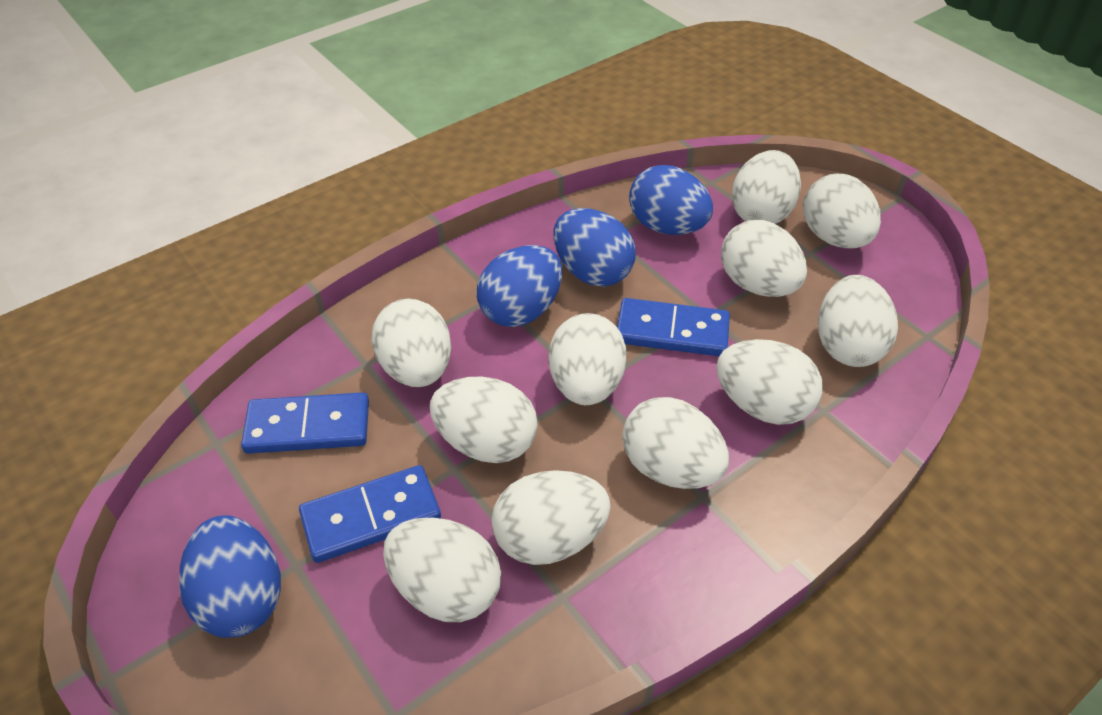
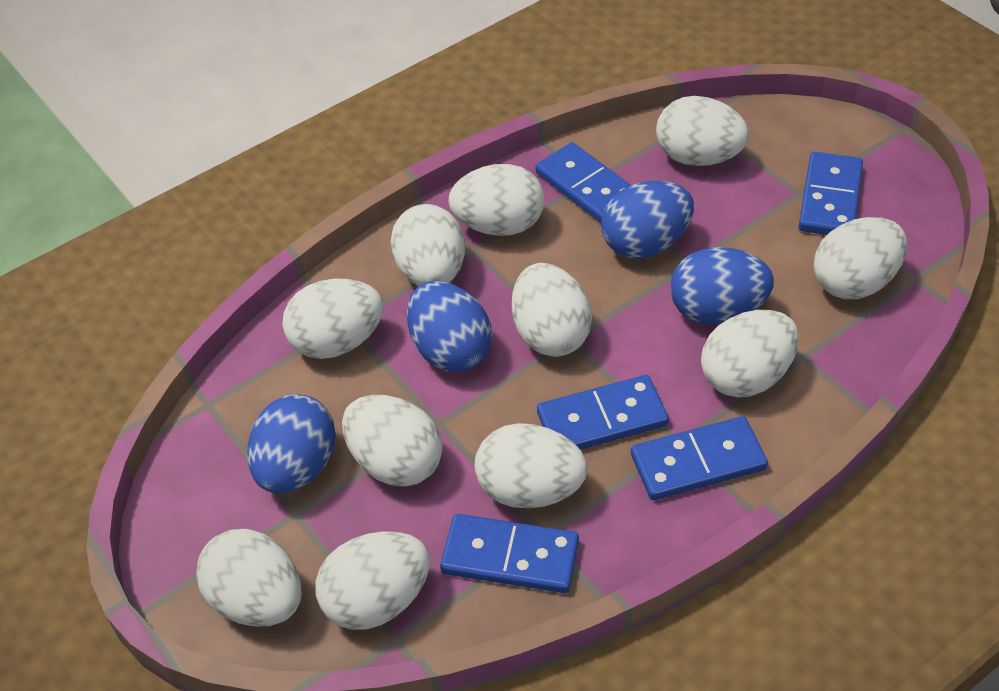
blue domino: 3 -> 5

